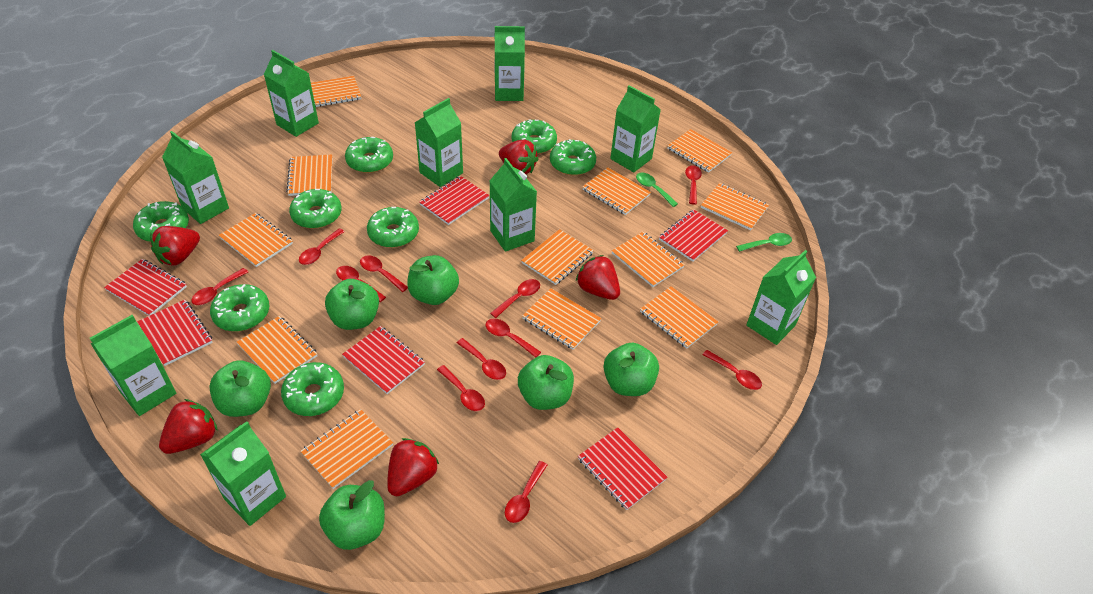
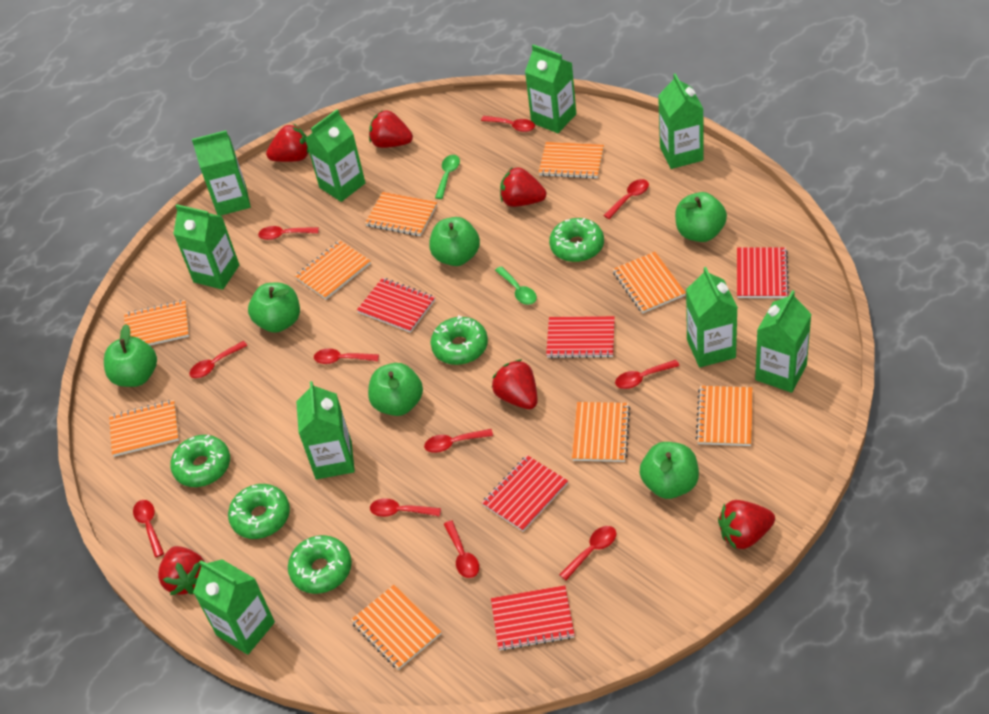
green donut: 8 -> 5
orange notebook: 12 -> 9
red notebook: 6 -> 5
red strawberry: 5 -> 6

